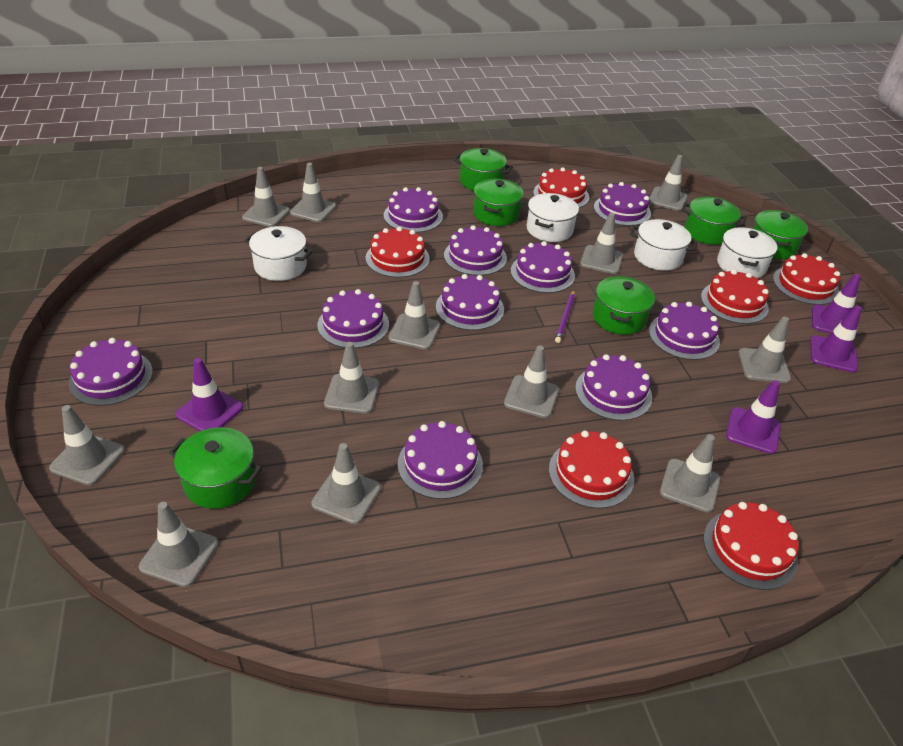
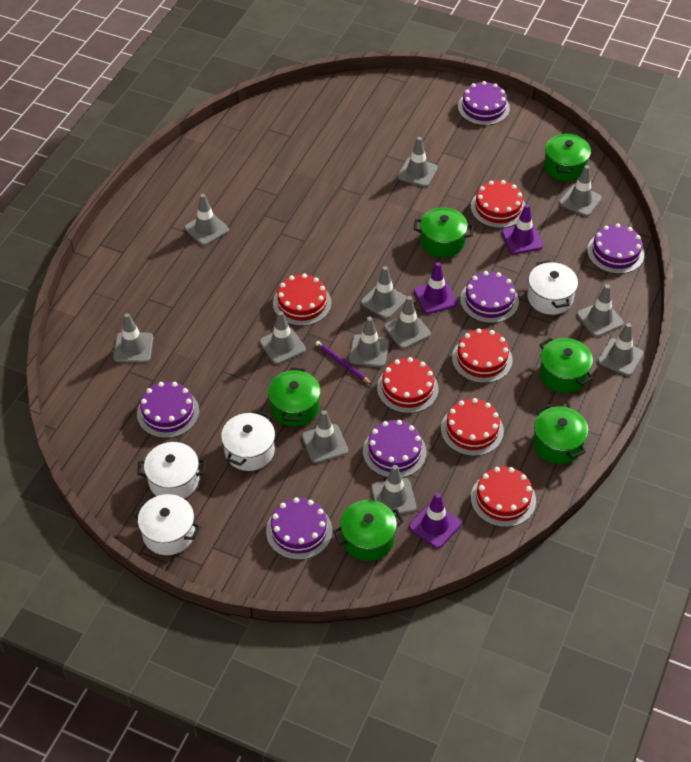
purple cake: 10 -> 6
purple traffic cone: 4 -> 3

